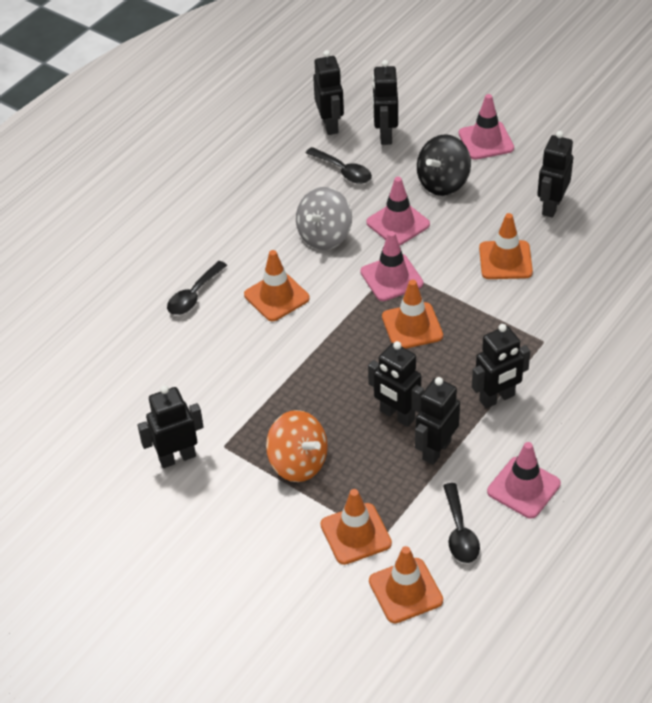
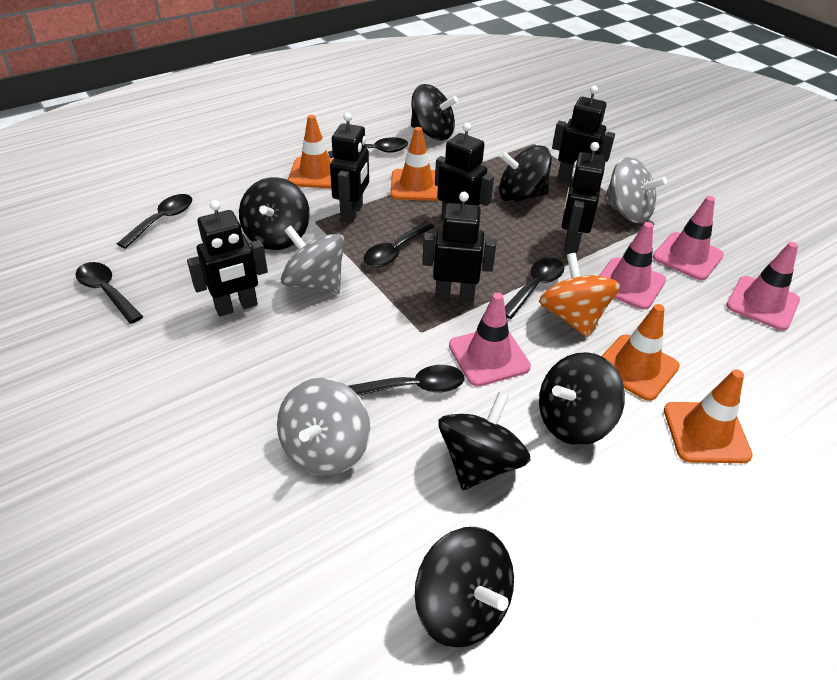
black robot: 7 -> 6
black spinning top: 1 -> 6
black spoon: 3 -> 6
grey spinning top: 1 -> 3
orange traffic cone: 5 -> 4

